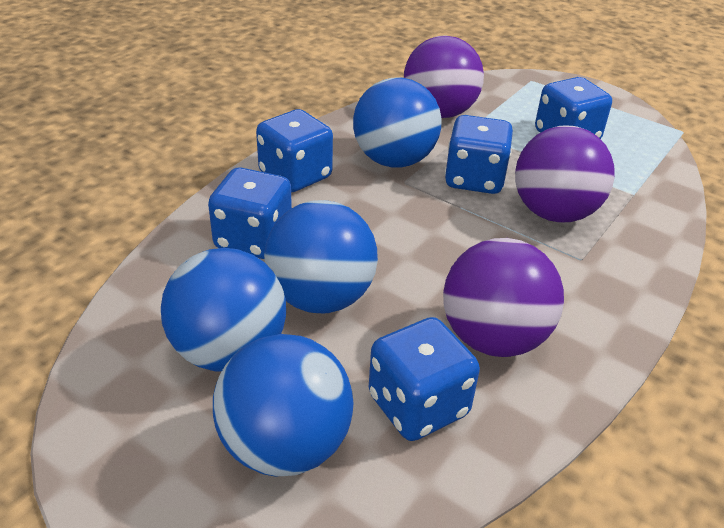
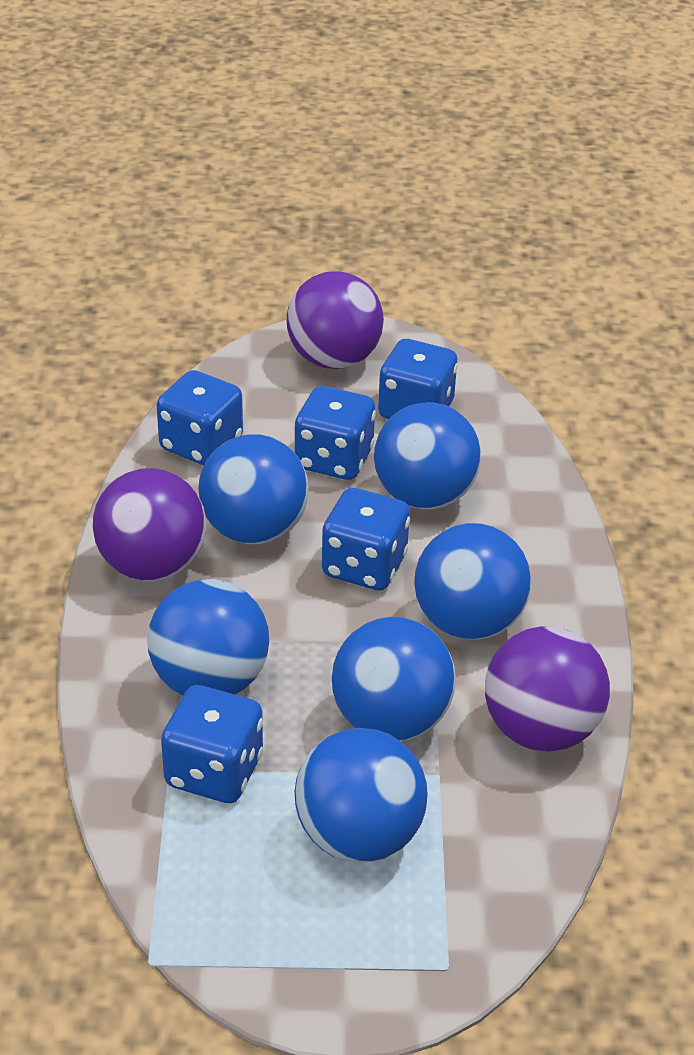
blue ball: 4 -> 6

